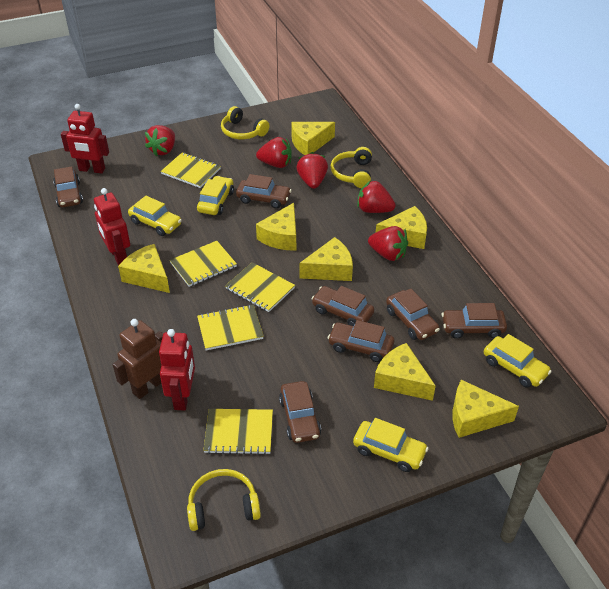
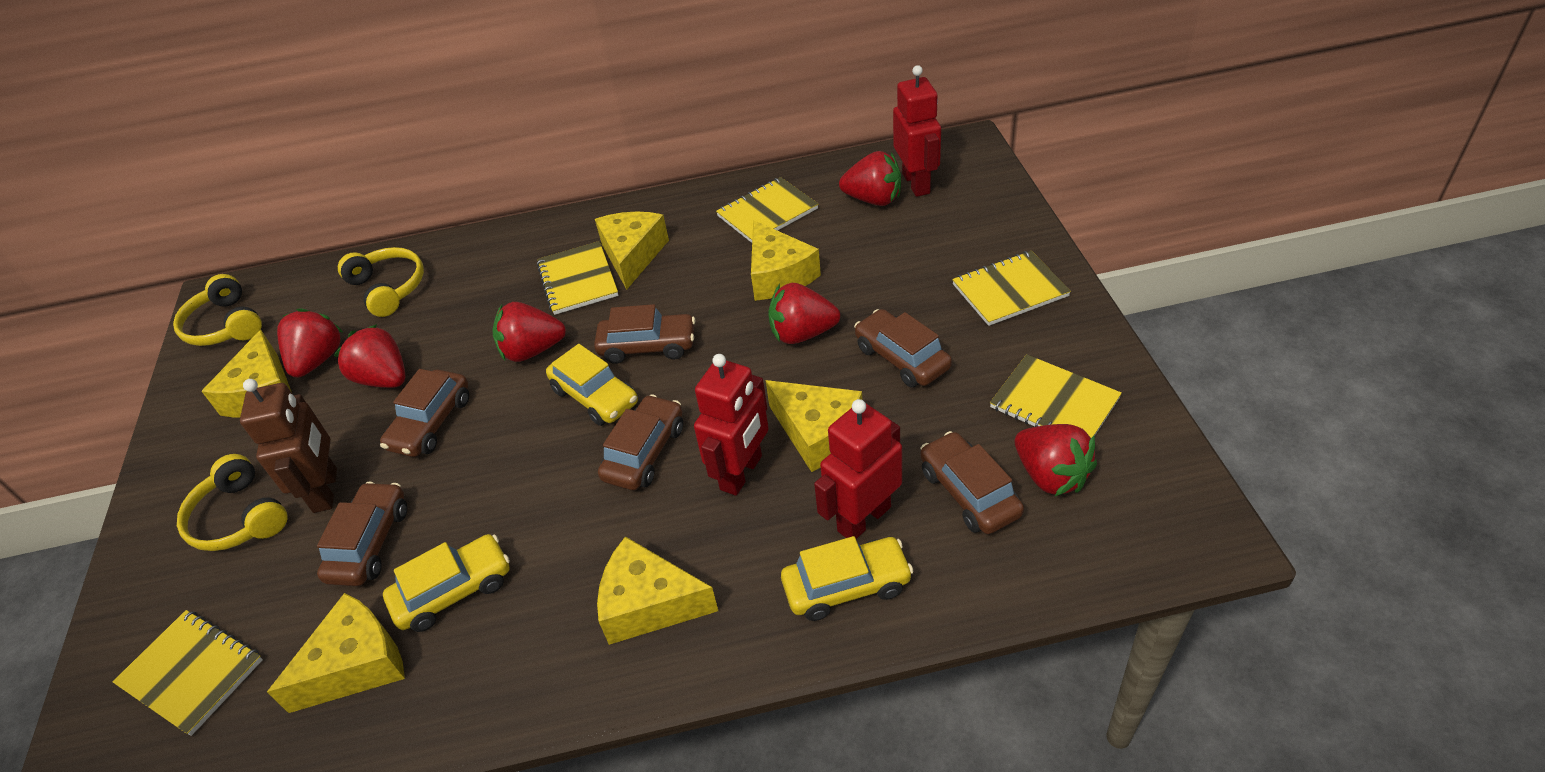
brown car: 7 -> 6
red strawberry: 5 -> 6
yellow car: 4 -> 3
yellow cheese: 7 -> 6

